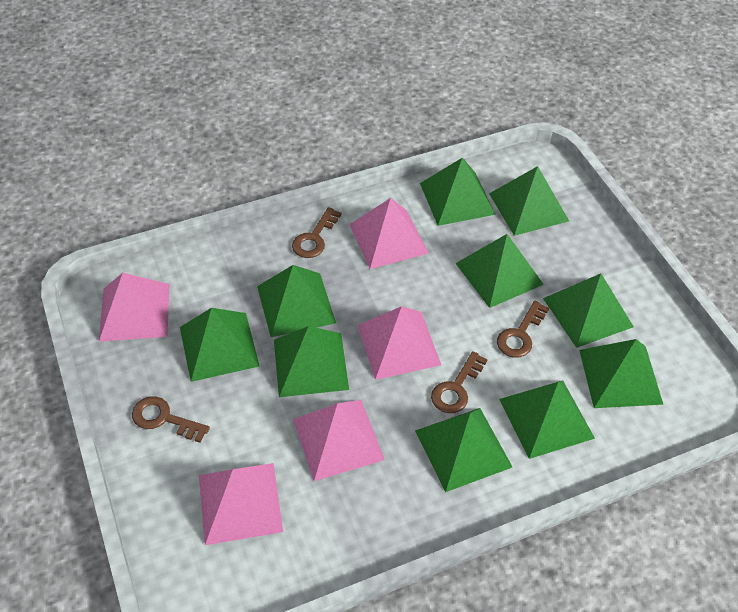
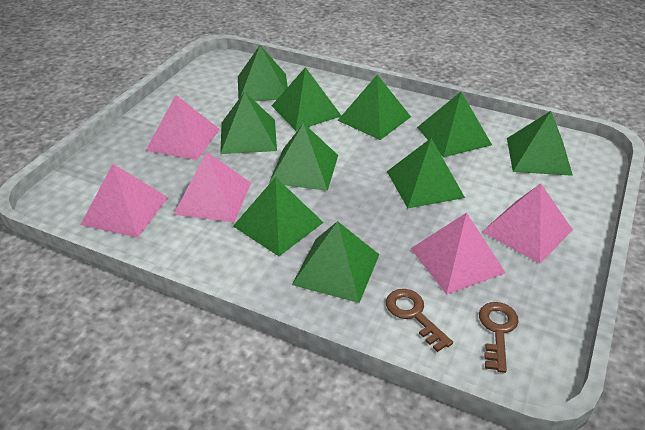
brown key: 4 -> 2

